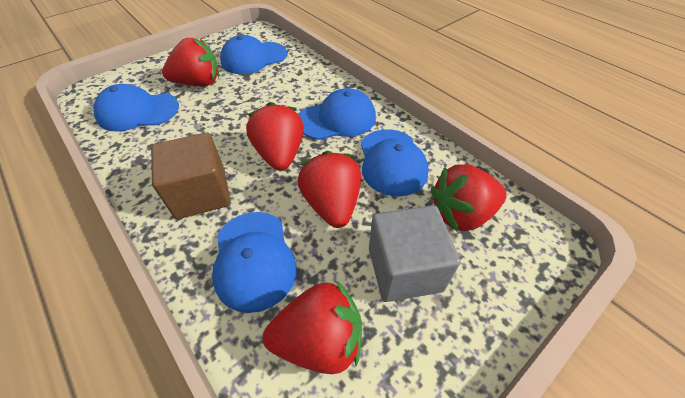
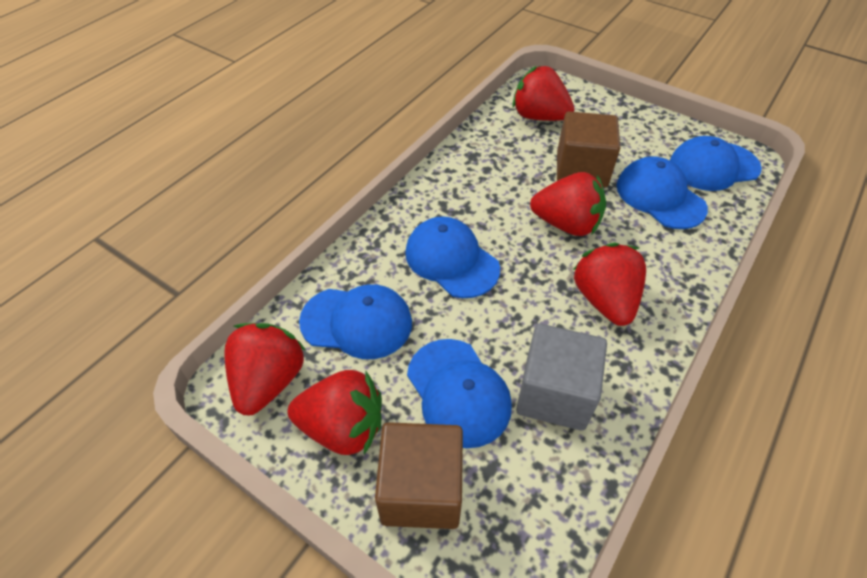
brown cube: 1 -> 2

